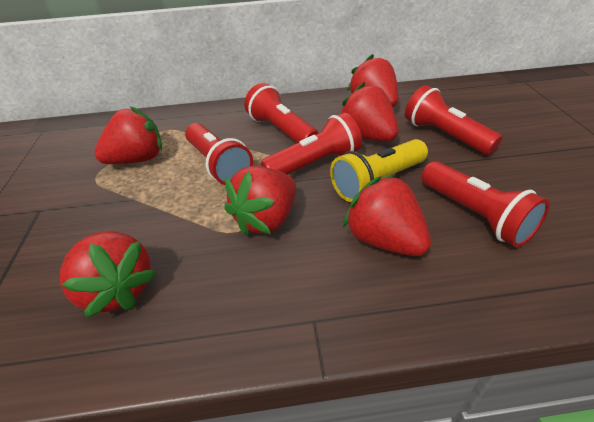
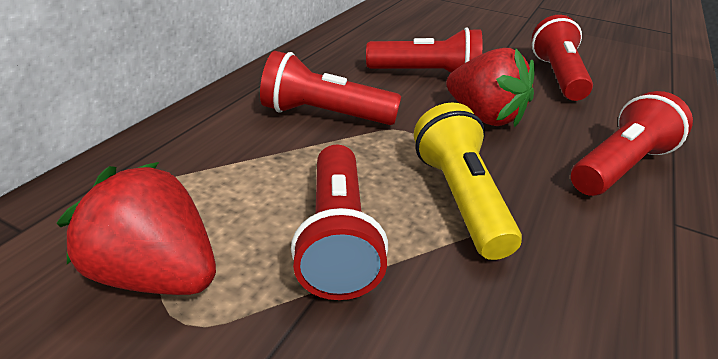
red strawberry: 6 -> 2

